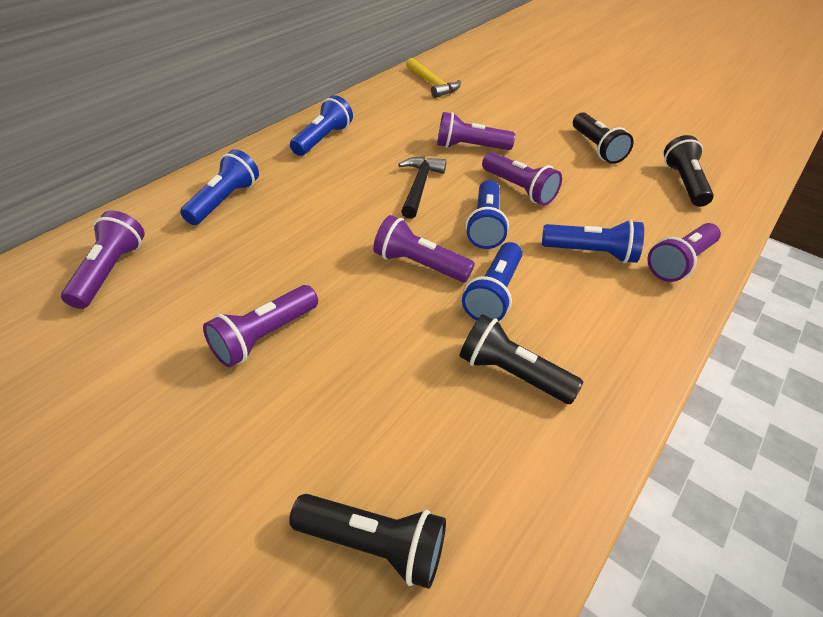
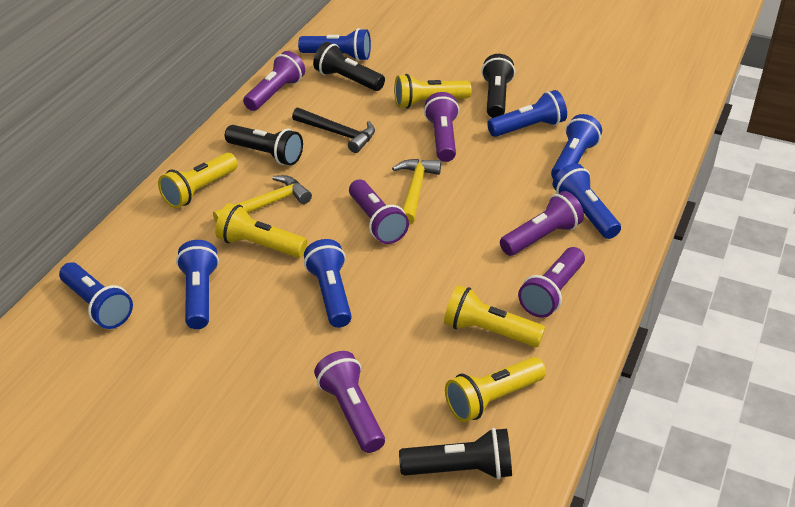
blue flashlight: 5 -> 7
yellow flashlight: 0 -> 5
yellow hammer: 1 -> 2

